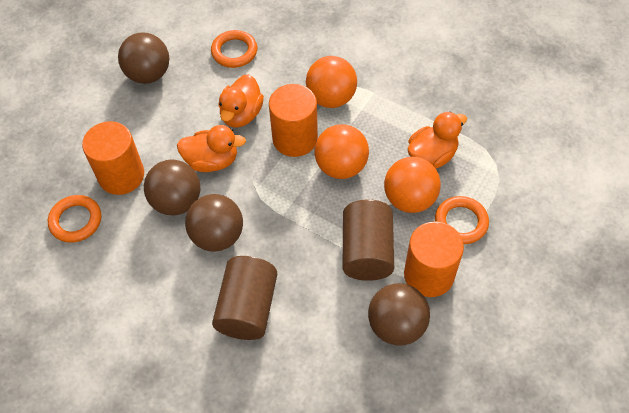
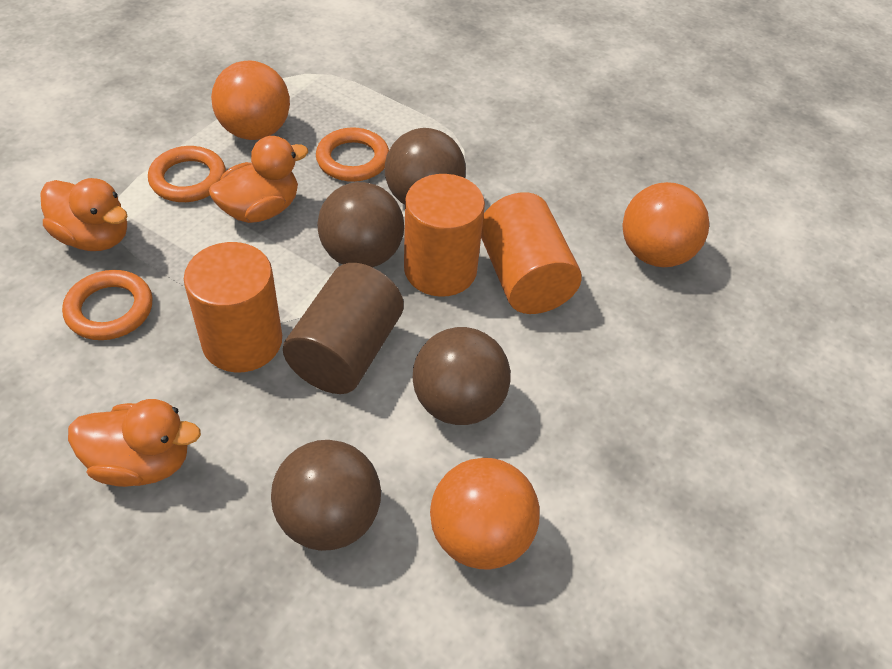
brown cylinder: 2 -> 1

